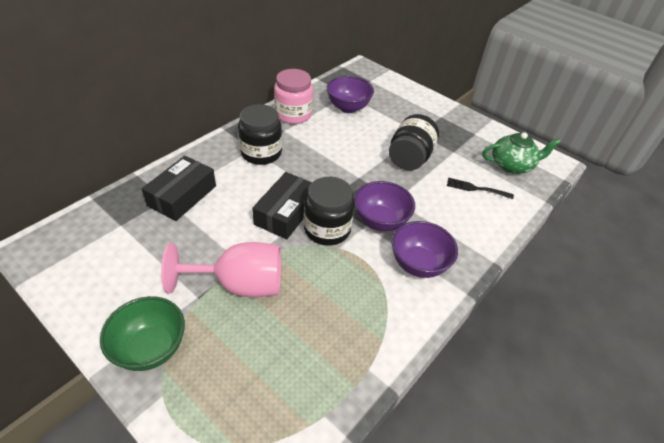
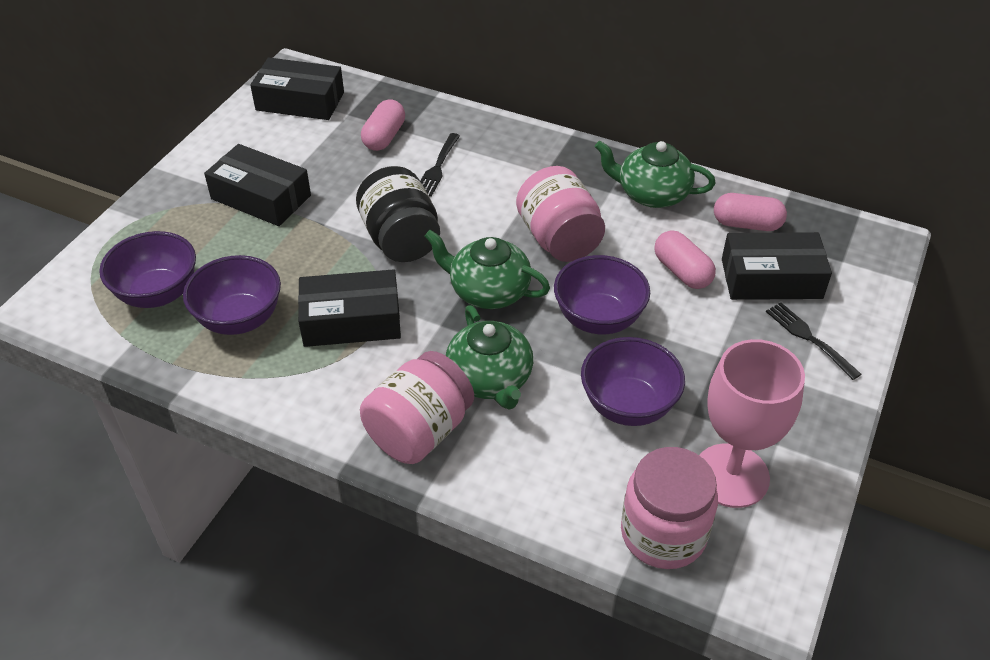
black box: 2 -> 4
black fork: 1 -> 2
black jar: 3 -> 1
green bowl: 1 -> 0
green teapot: 1 -> 3
pink capsule: 0 -> 3
pink jar: 1 -> 3
purple bowl: 3 -> 4

